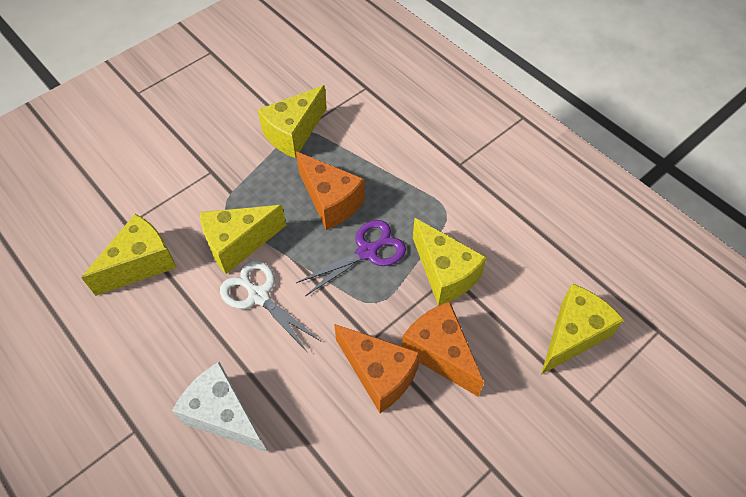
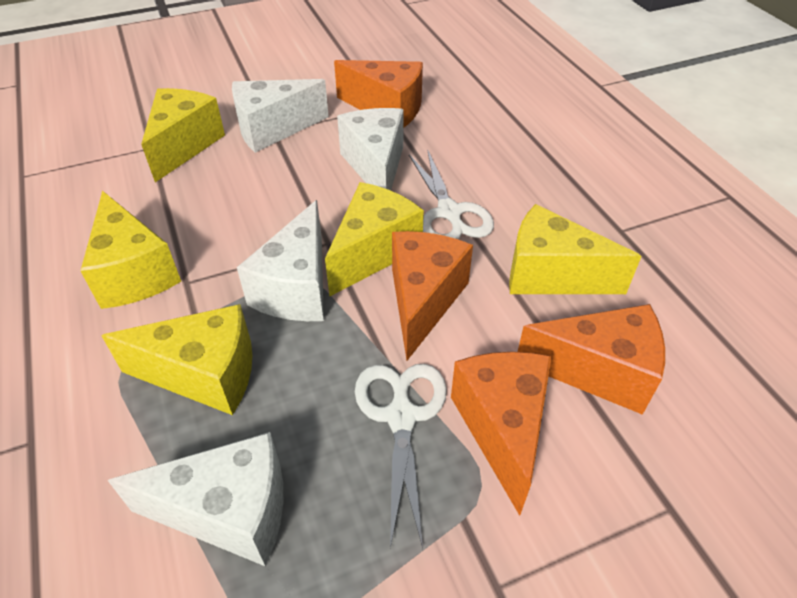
orange cheese: 3 -> 4
purple scissors: 1 -> 0
white cheese: 1 -> 4
white scissors: 1 -> 2

